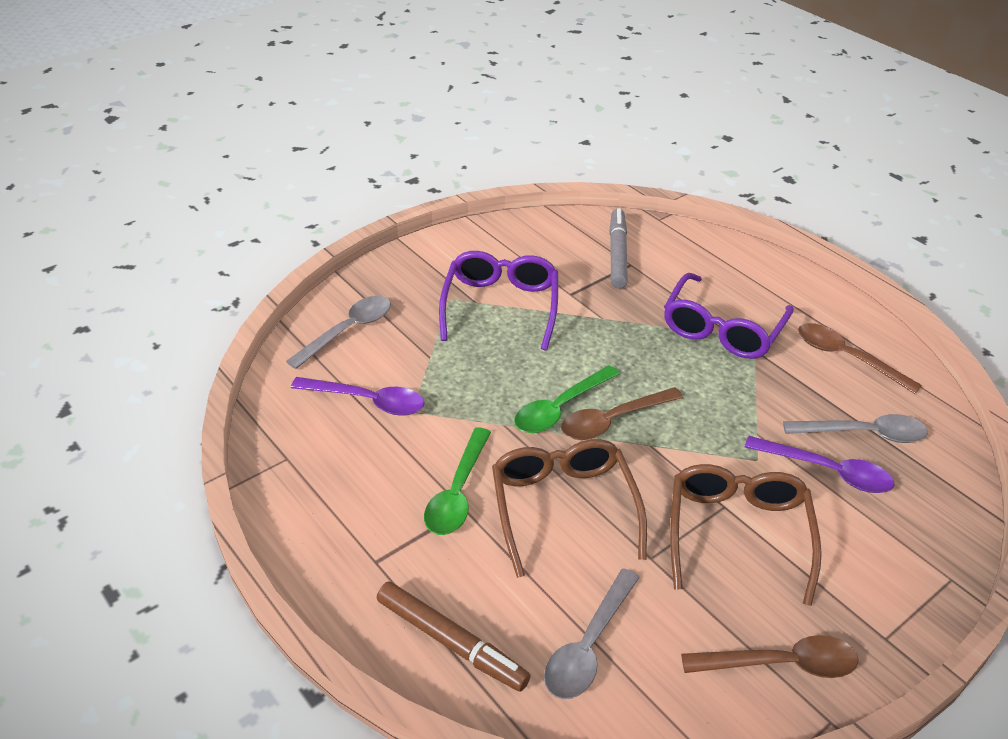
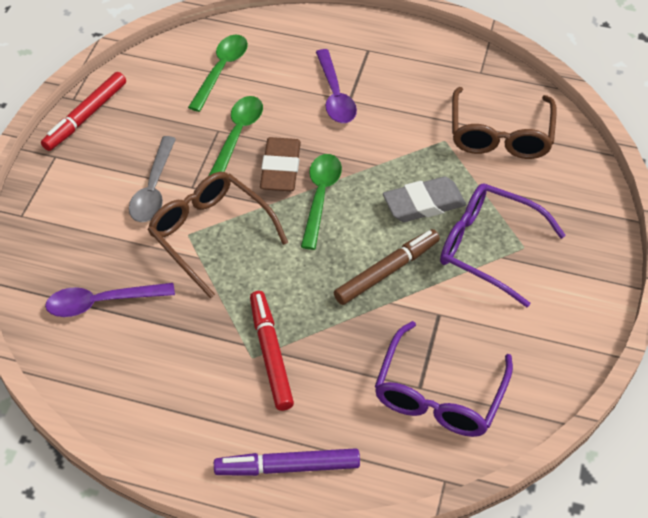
brown eraser: 0 -> 1
brown spoon: 3 -> 0
green spoon: 2 -> 3
grey eraser: 0 -> 1
grey marker: 1 -> 0
grey spoon: 3 -> 1
purple marker: 0 -> 1
red marker: 0 -> 2

